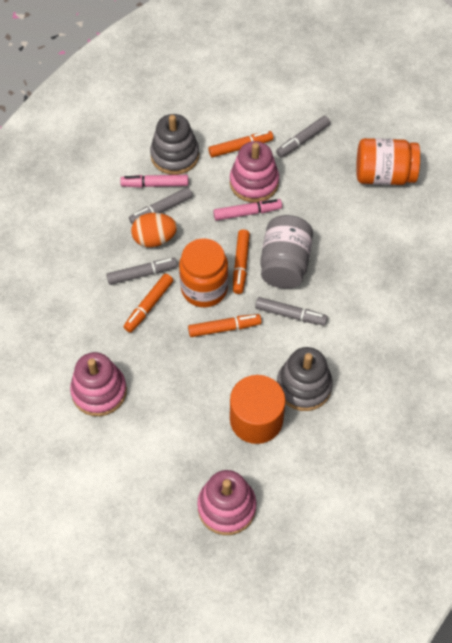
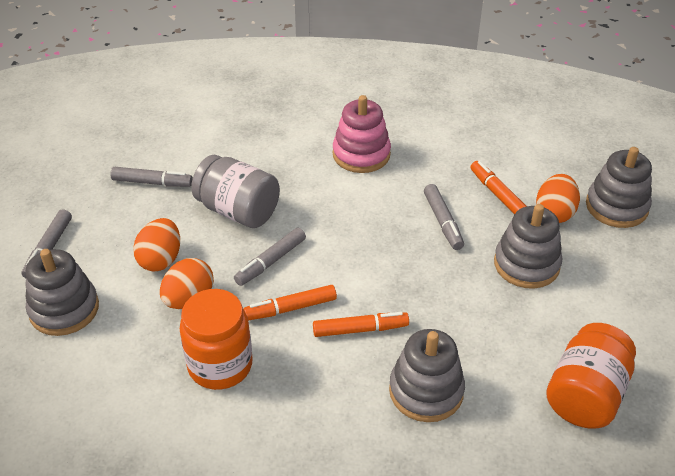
grey stacking toy: 2 -> 4
orange cylinder: 1 -> 0
orange egg: 1 -> 3
orange marker: 4 -> 3
pink marker: 2 -> 0
pink stacking toy: 3 -> 1

